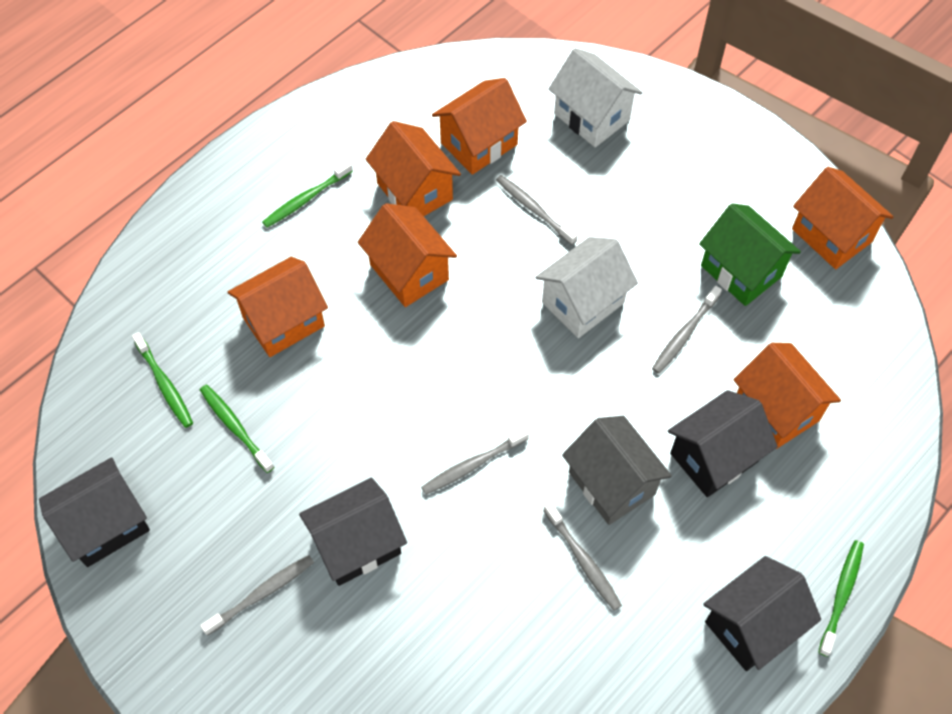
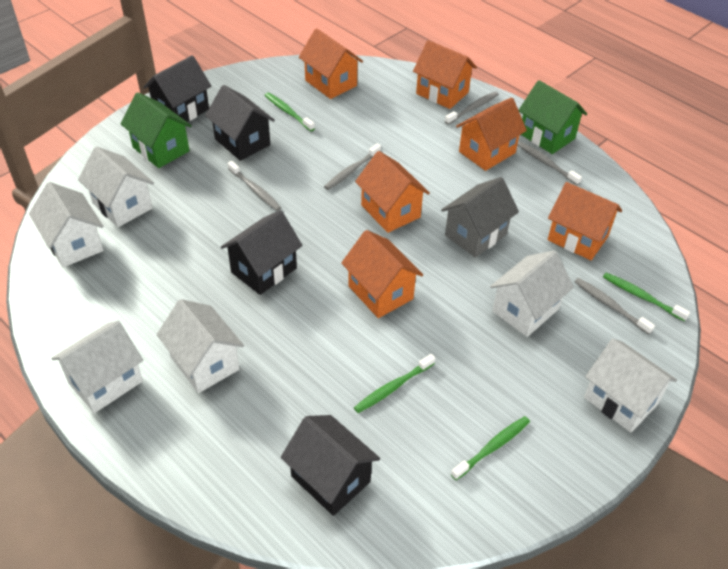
green house: 1 -> 2
white house: 2 -> 6

